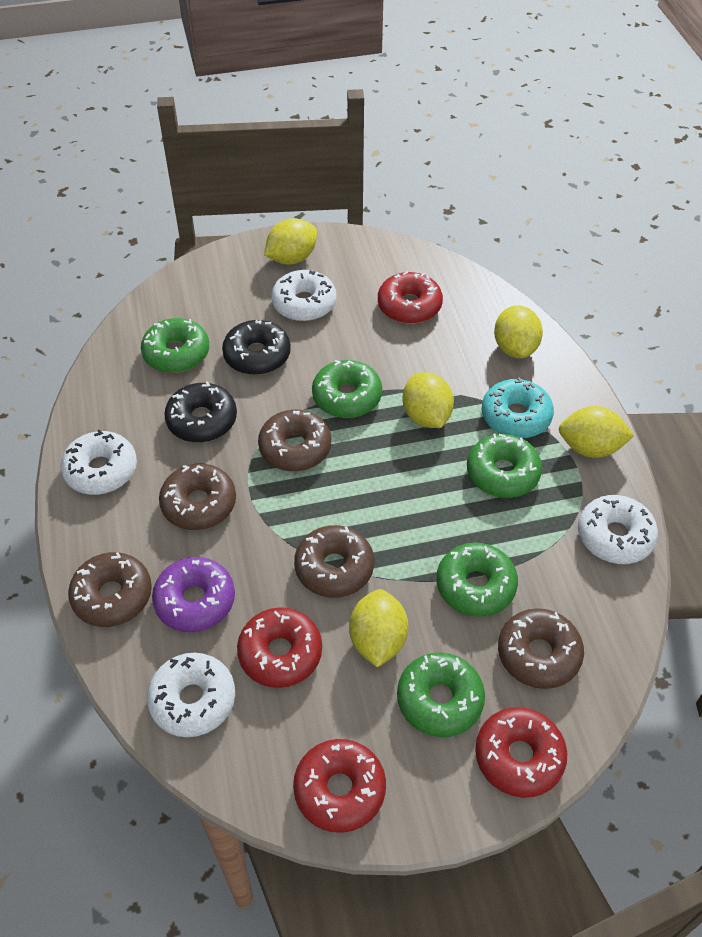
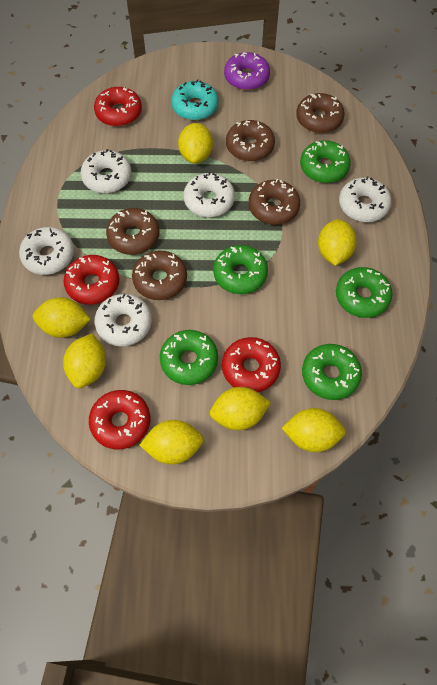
black donut: 2 -> 0
white donut: 4 -> 5
yellow lemon: 5 -> 7

